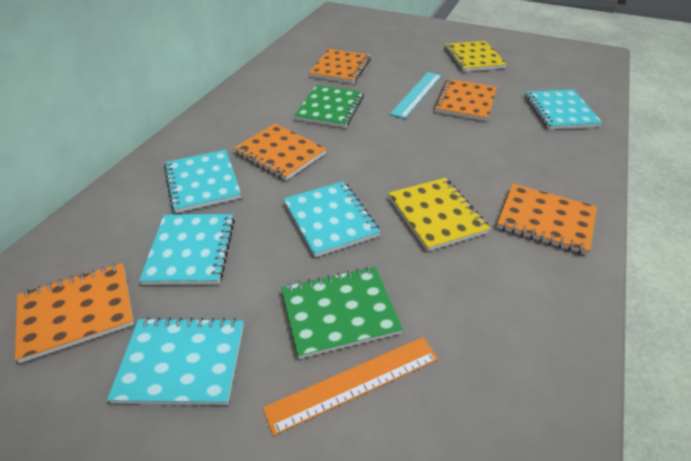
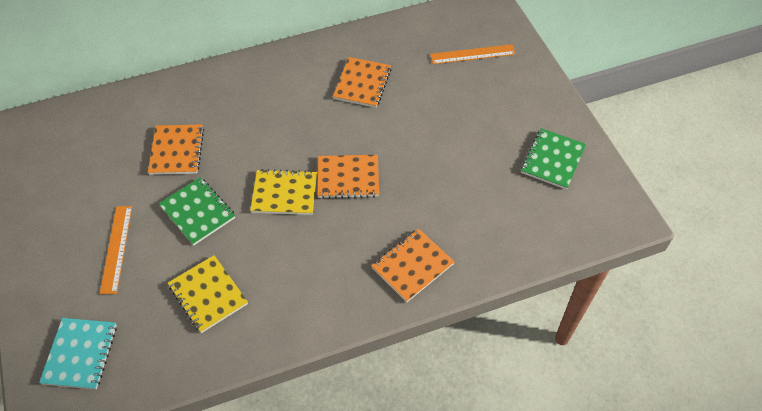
orange notebook: 5 -> 4
orange ruler: 1 -> 2
turquoise notebook: 5 -> 1
turquoise ruler: 1 -> 0

